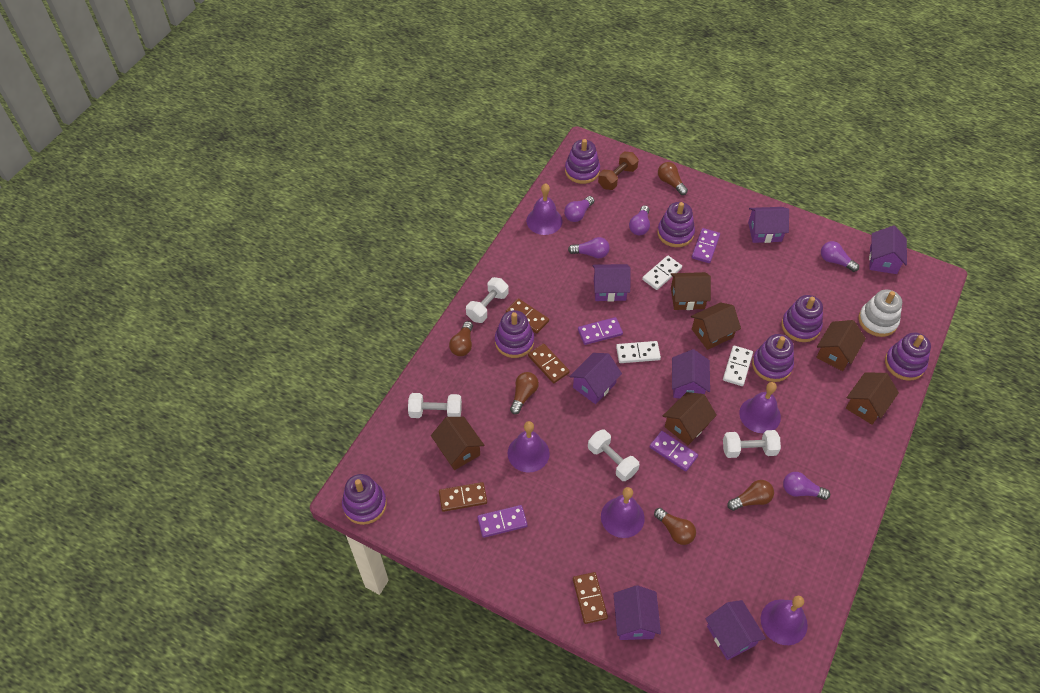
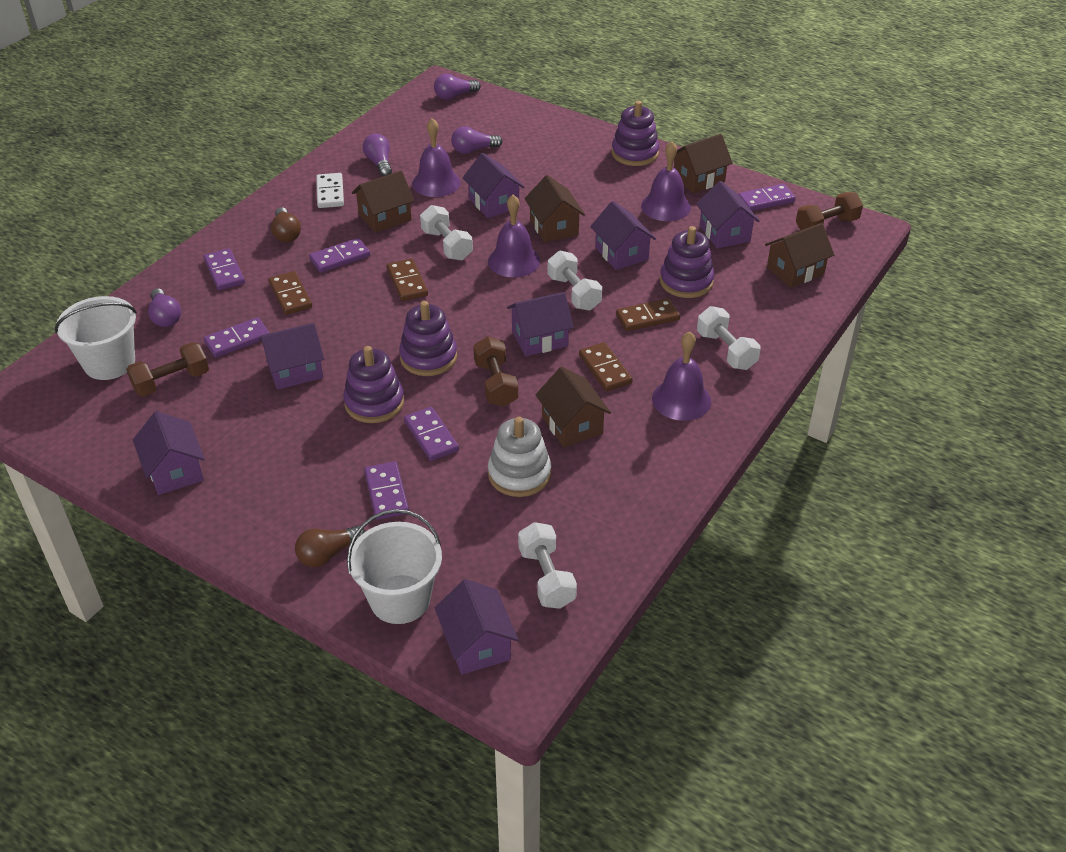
brown dumbbell: 1 -> 3
brown house: 6 -> 5
brown light bulb: 5 -> 2
purple bell: 5 -> 4
purple domino: 4 -> 6
purple light bulb: 5 -> 4
purple stacking toy: 7 -> 4
white bucket: 0 -> 2
white domino: 3 -> 1

